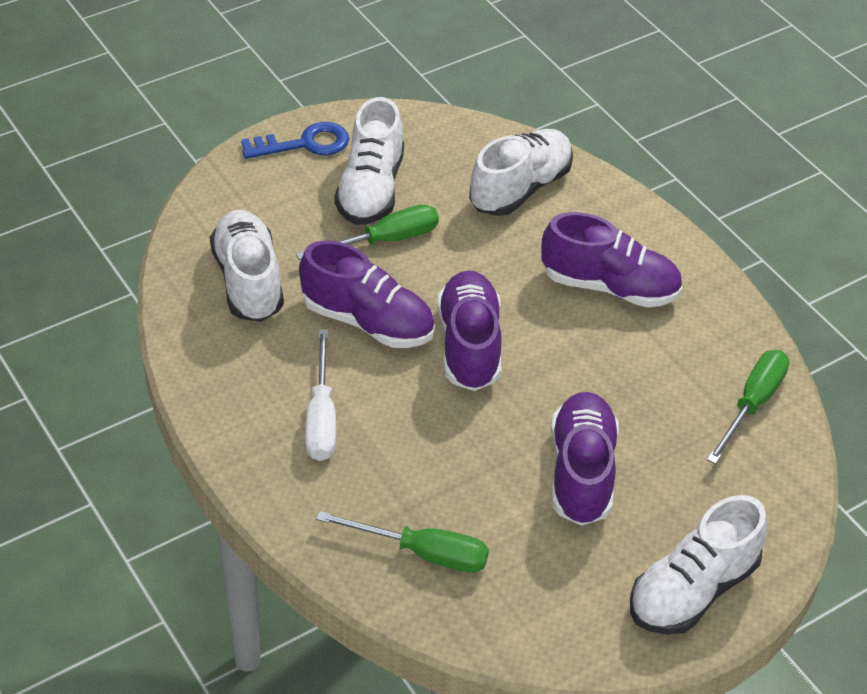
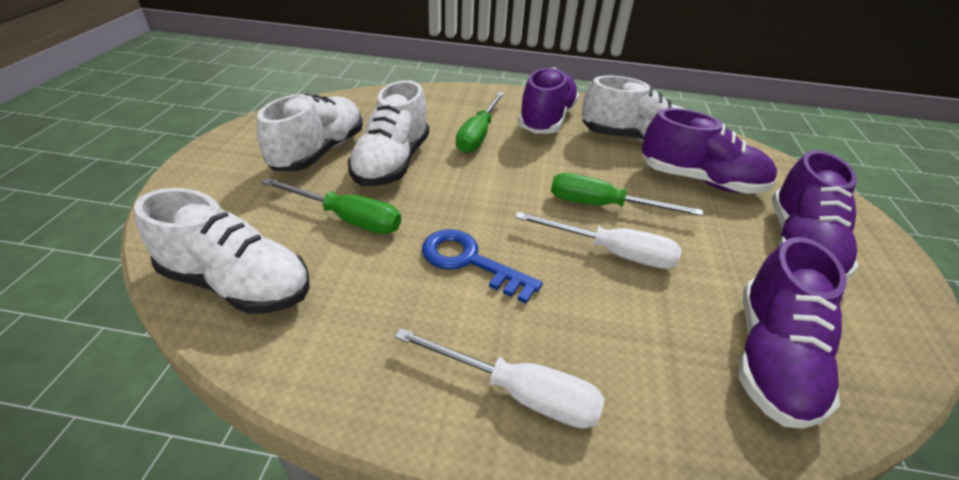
white screwdriver: 1 -> 2

